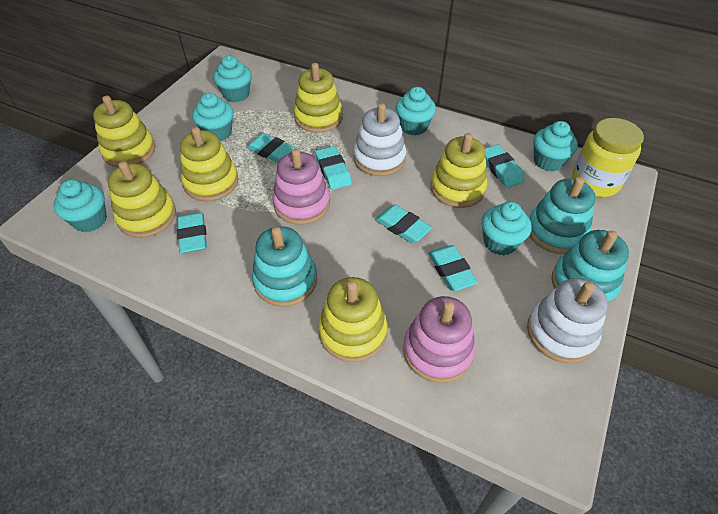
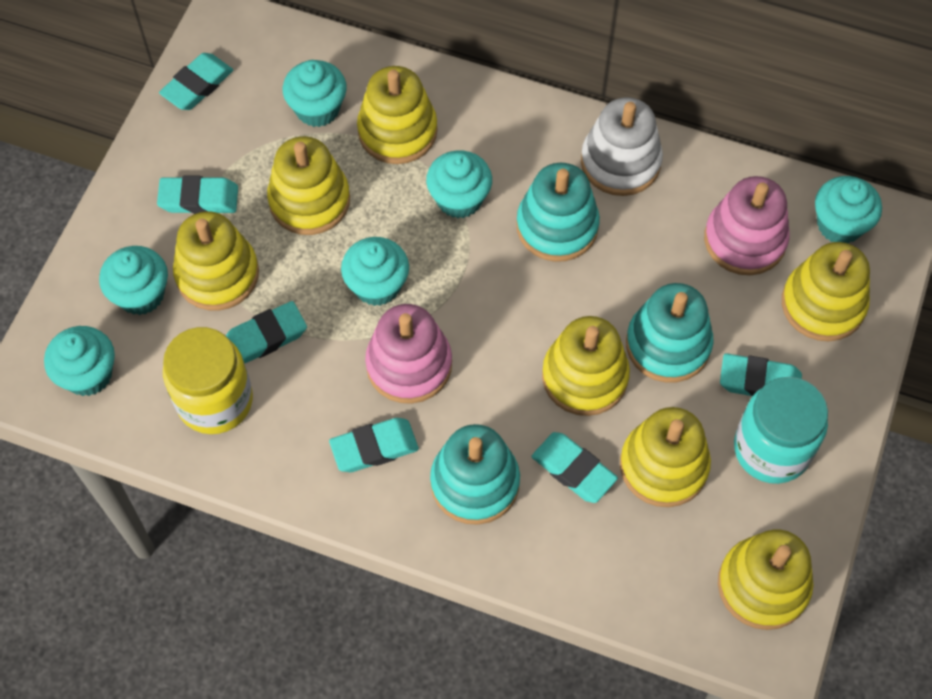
turquoise jar: 0 -> 1
white stacking toy: 2 -> 1
yellow stacking toy: 6 -> 7

